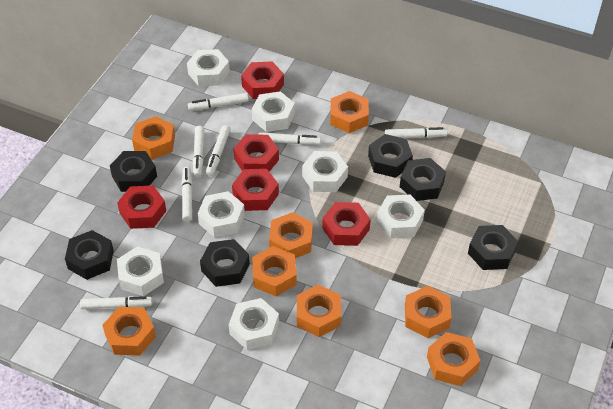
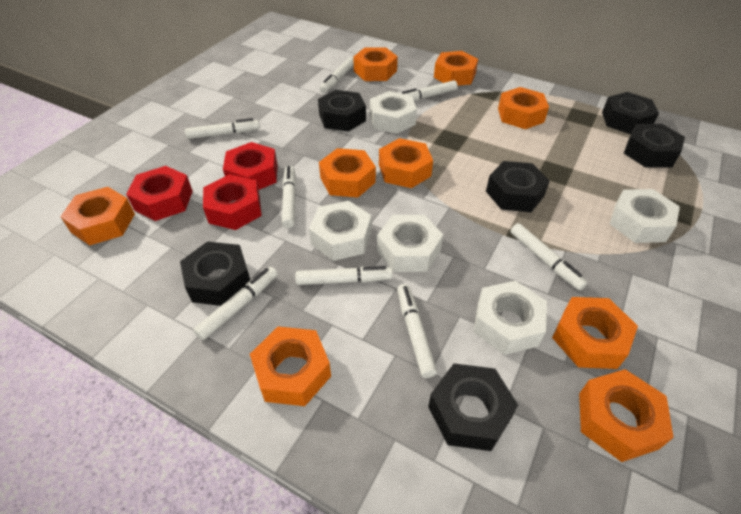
orange nut: 8 -> 9
red nut: 5 -> 3
white marker: 7 -> 8
white nut: 7 -> 5

